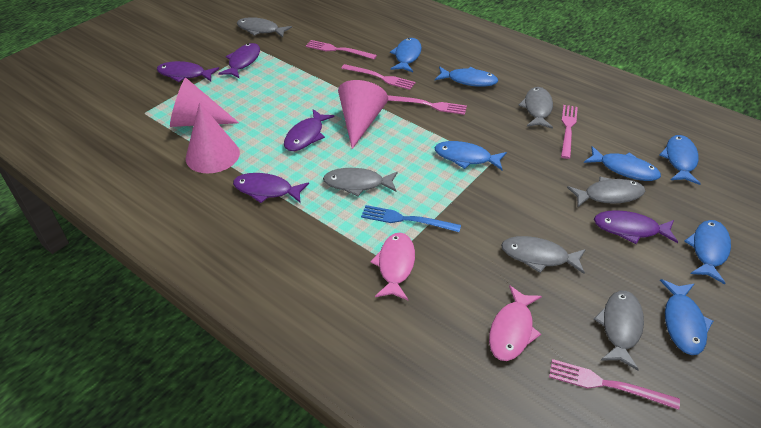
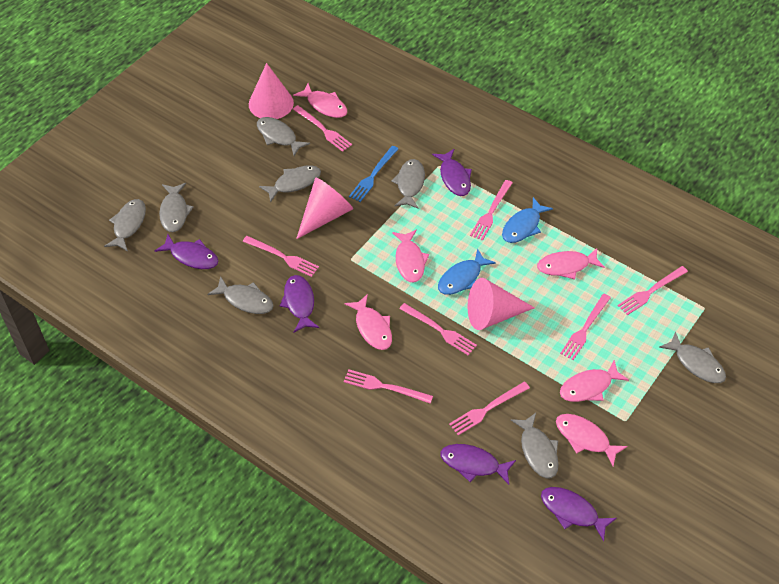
blue fish: 7 -> 2
grey fish: 6 -> 8
pink fish: 2 -> 6
pink fork: 5 -> 8

